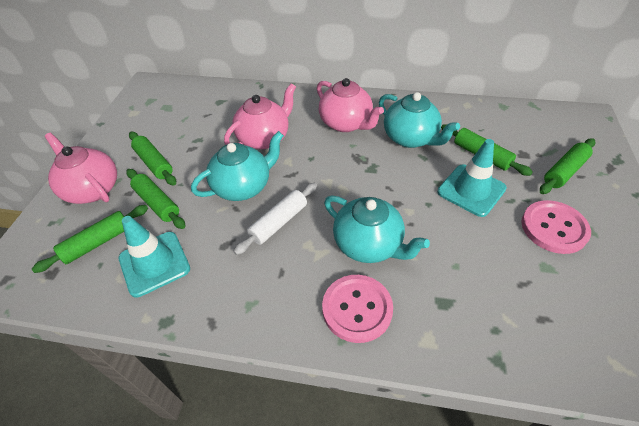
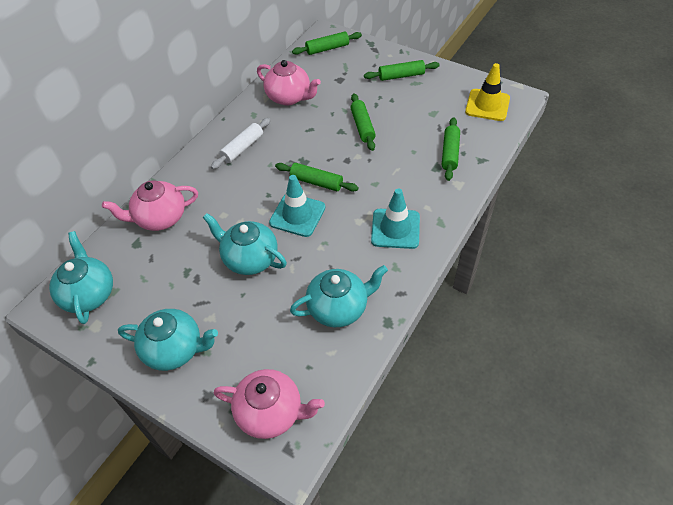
pink button: 2 -> 0
turquoise teapot: 3 -> 4
yellow traffic cone: 0 -> 1

